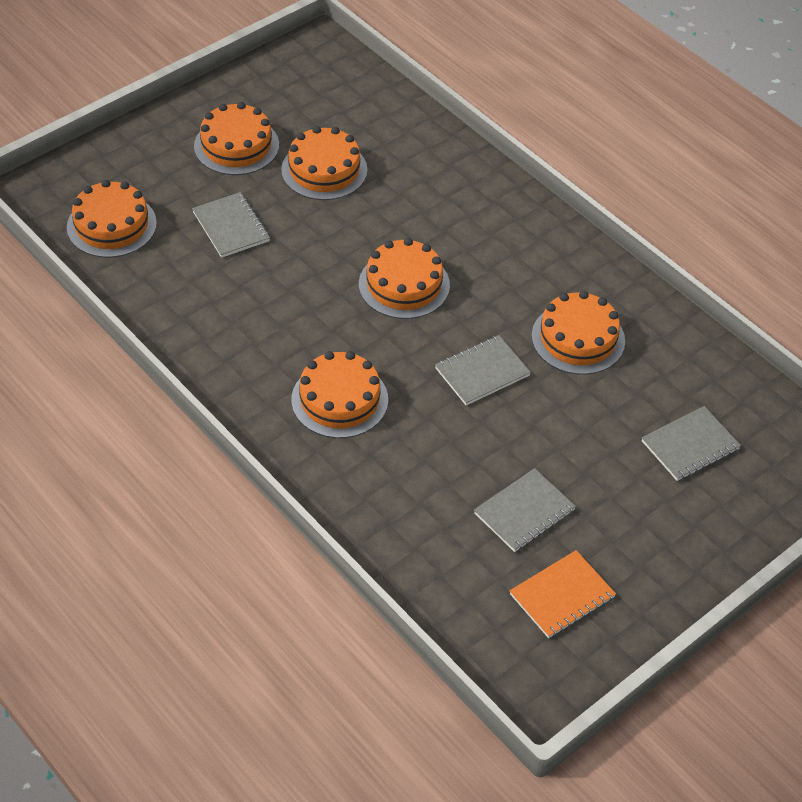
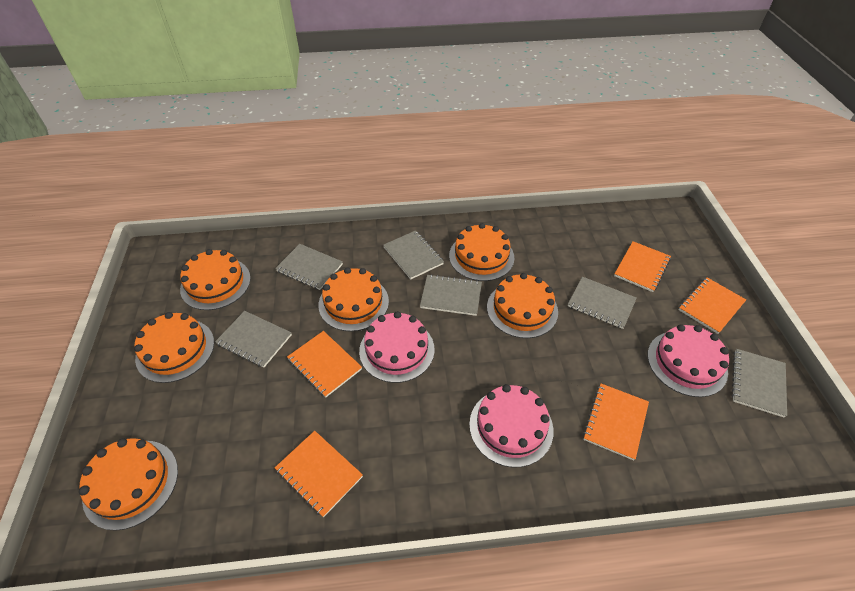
grey notebook: 4 -> 6
orange notebook: 1 -> 5
pink cake: 0 -> 3

